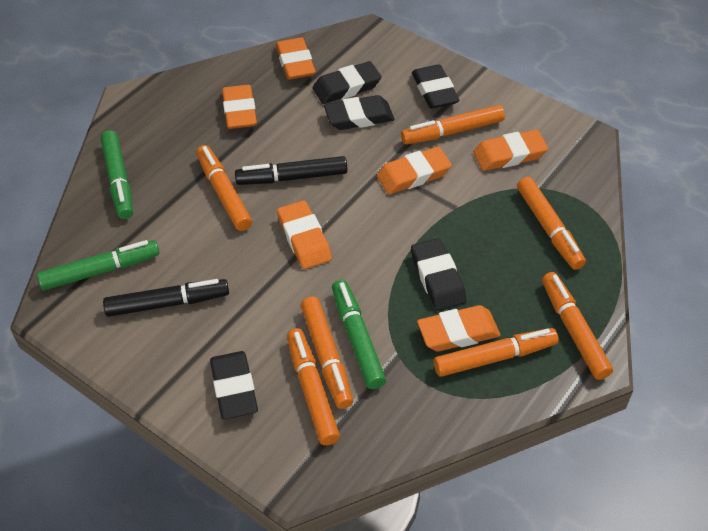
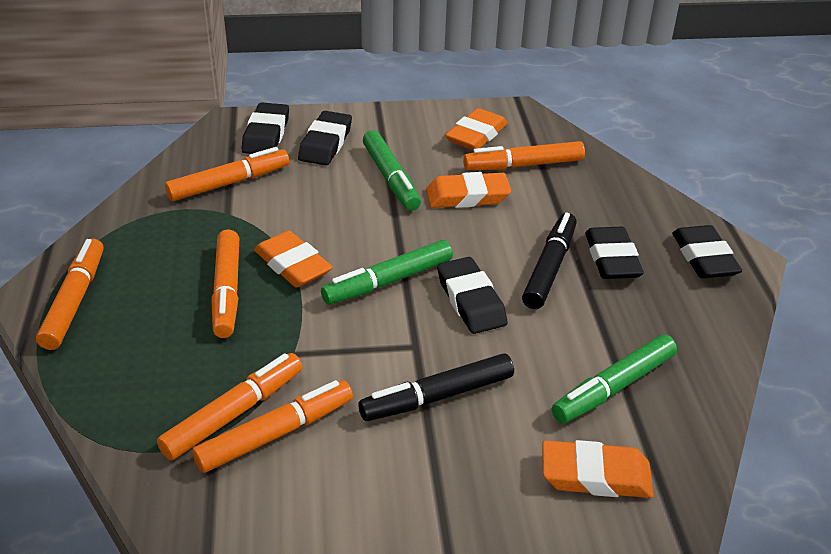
orange eraser: 6 -> 4
orange marker: 7 -> 6

